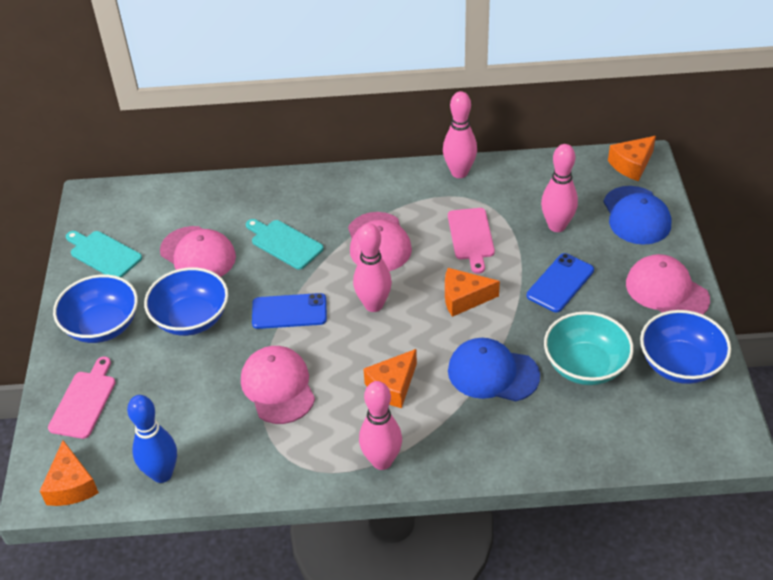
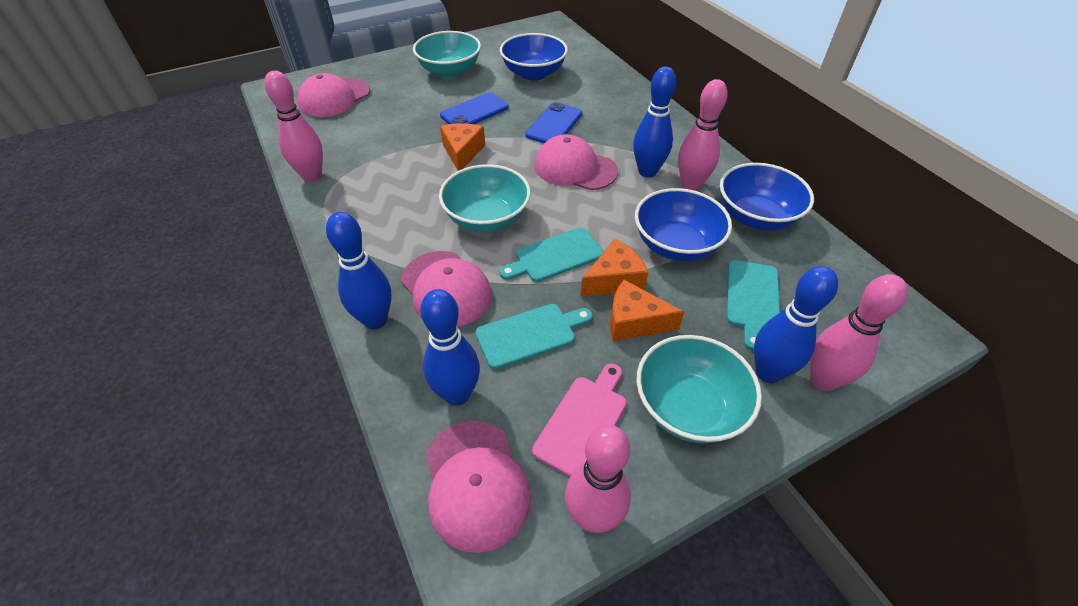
blue bowling pin: 1 -> 4
blue cap: 2 -> 0
orange cheese: 4 -> 3
pink cutting board: 2 -> 1
turquoise bowl: 1 -> 3
turquoise cutting board: 2 -> 3

